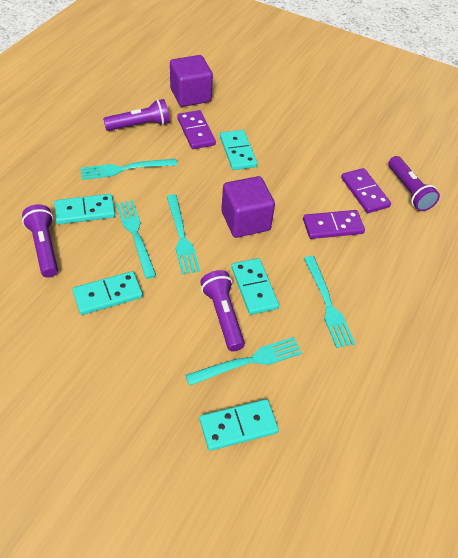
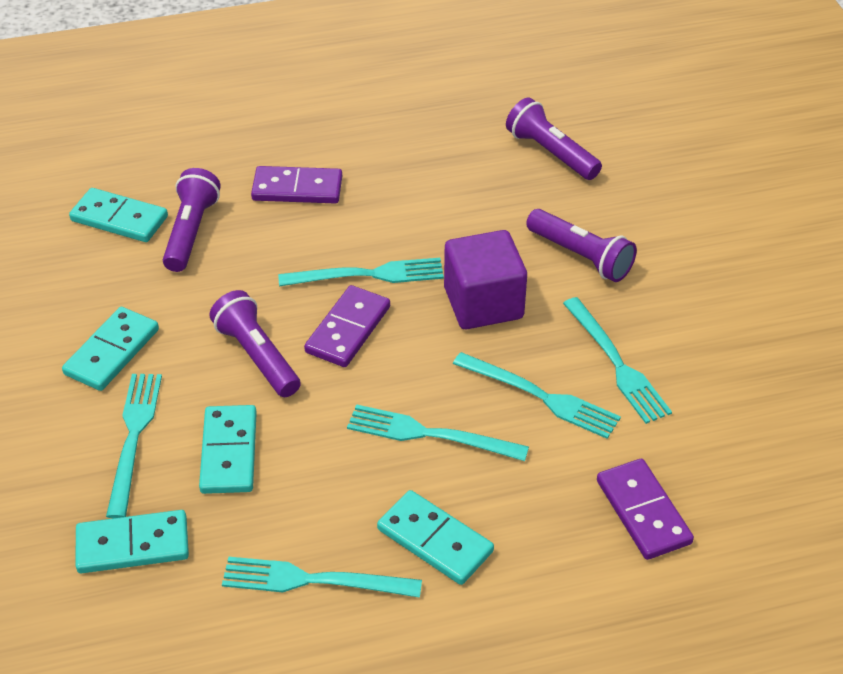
purple cube: 2 -> 1
turquoise fork: 5 -> 6

